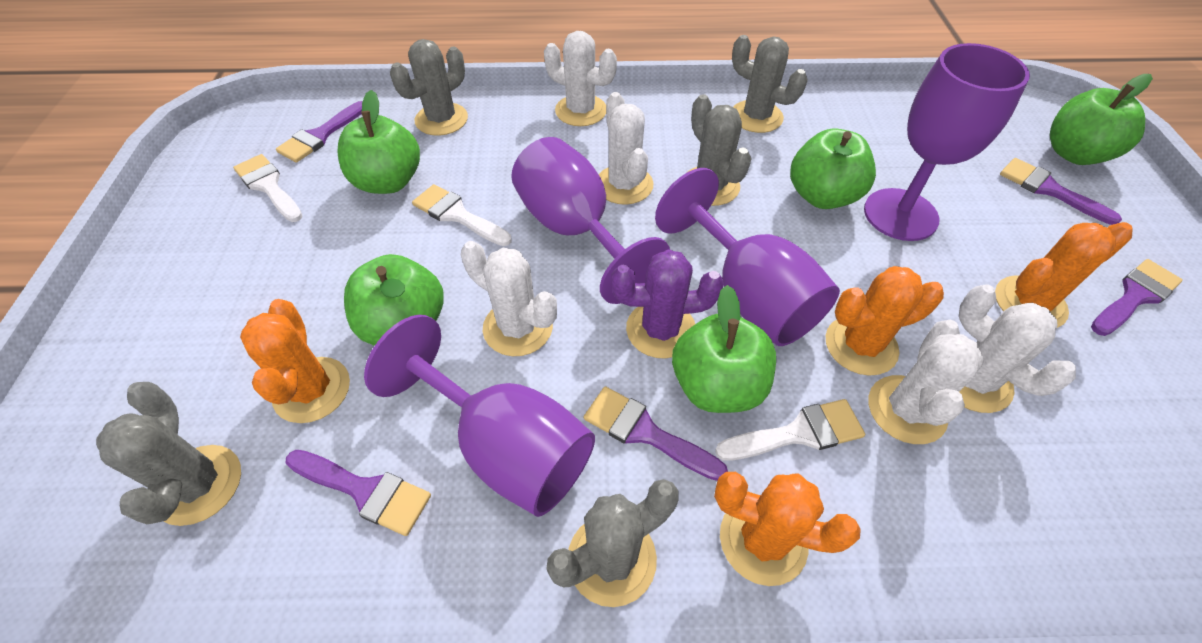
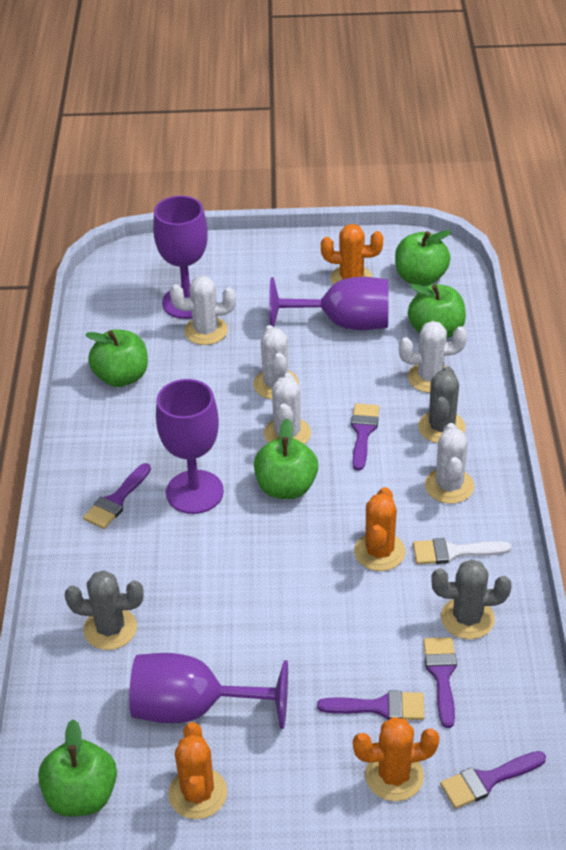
grey cactus: 5 -> 3
purple cactus: 1 -> 0
white brush: 3 -> 1

